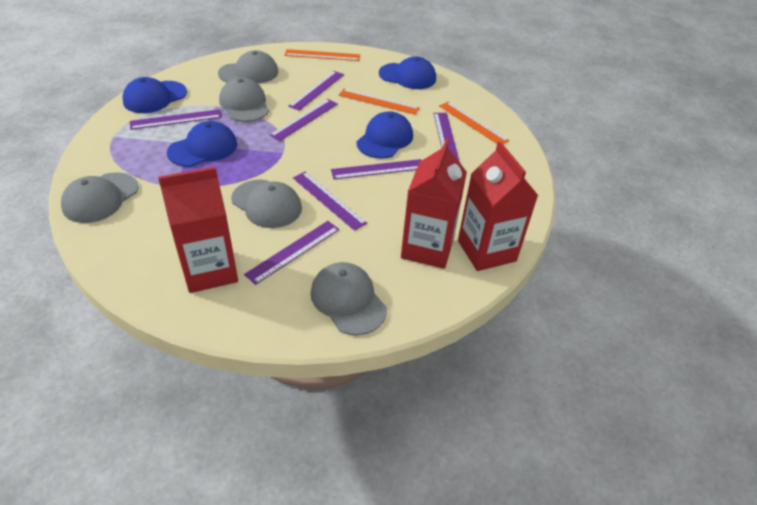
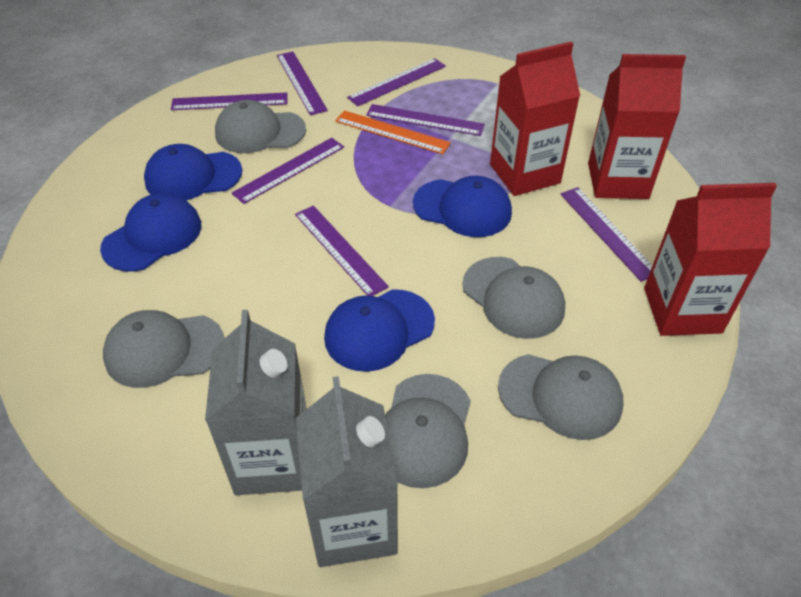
grey carton: 0 -> 2
orange ruler: 3 -> 1

